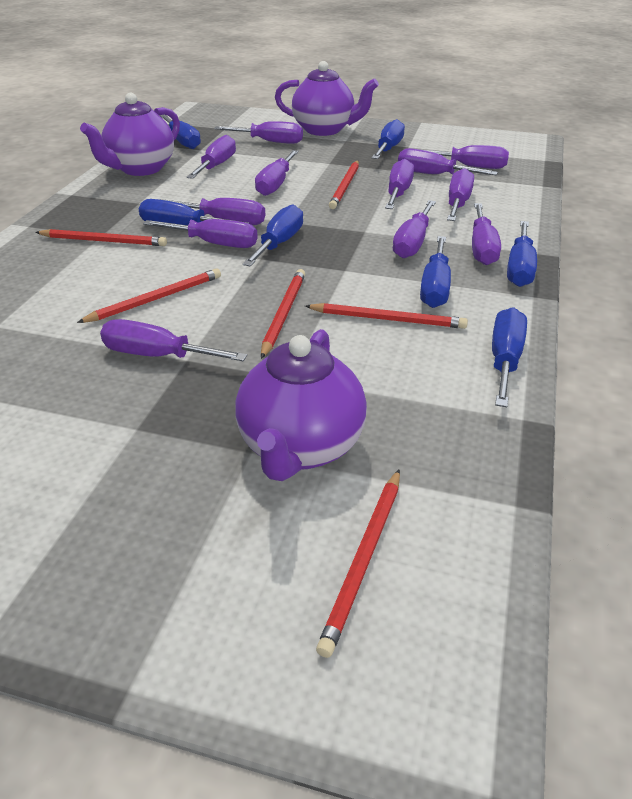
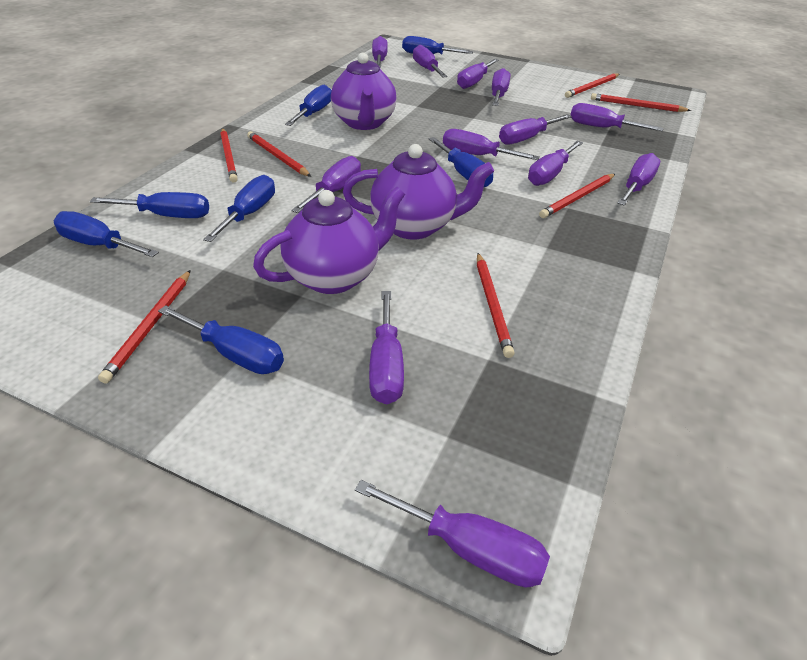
red pencil: 6 -> 7

